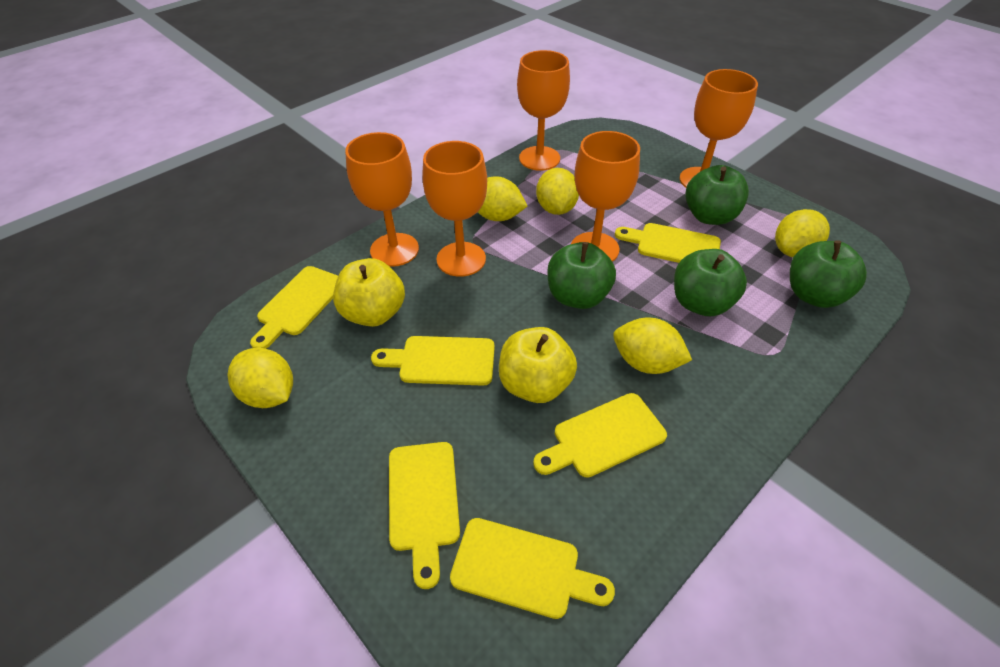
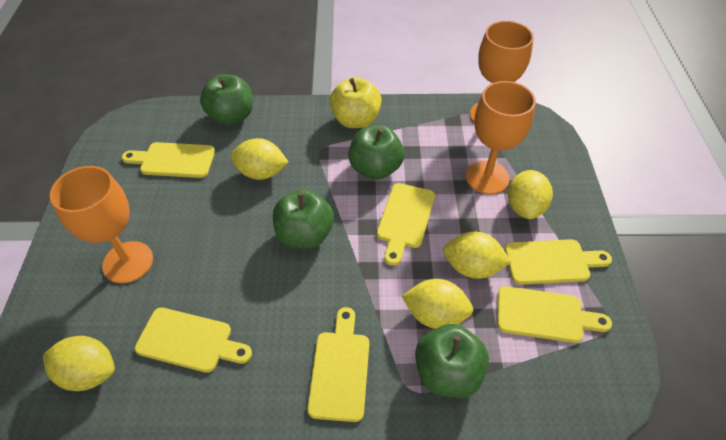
orange goblet: 5 -> 3
yellow apple: 2 -> 1

